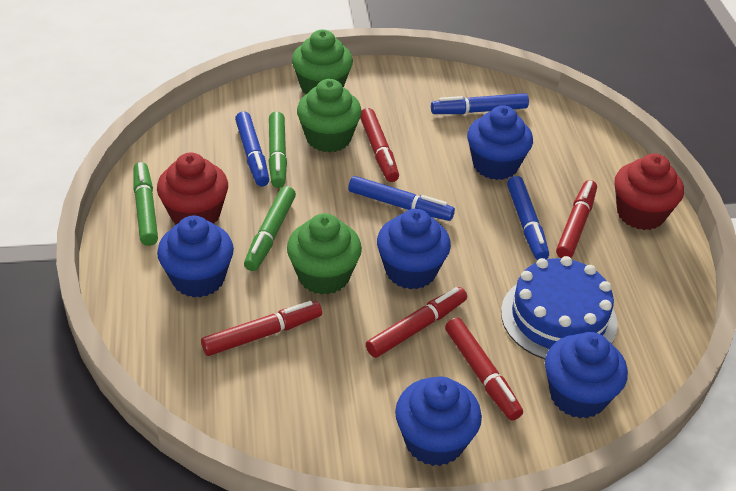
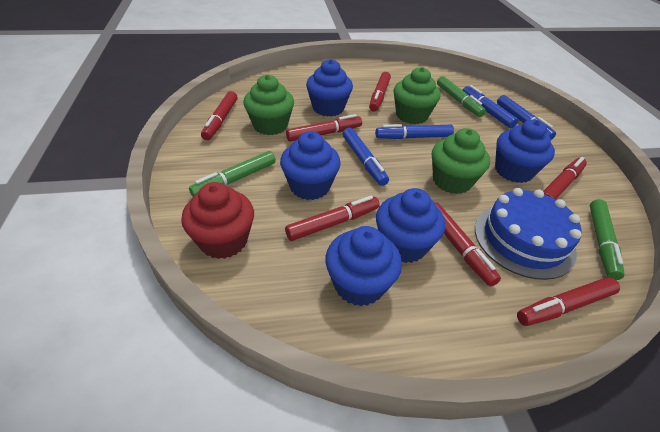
red cupcake: 2 -> 1
red marker: 5 -> 7

